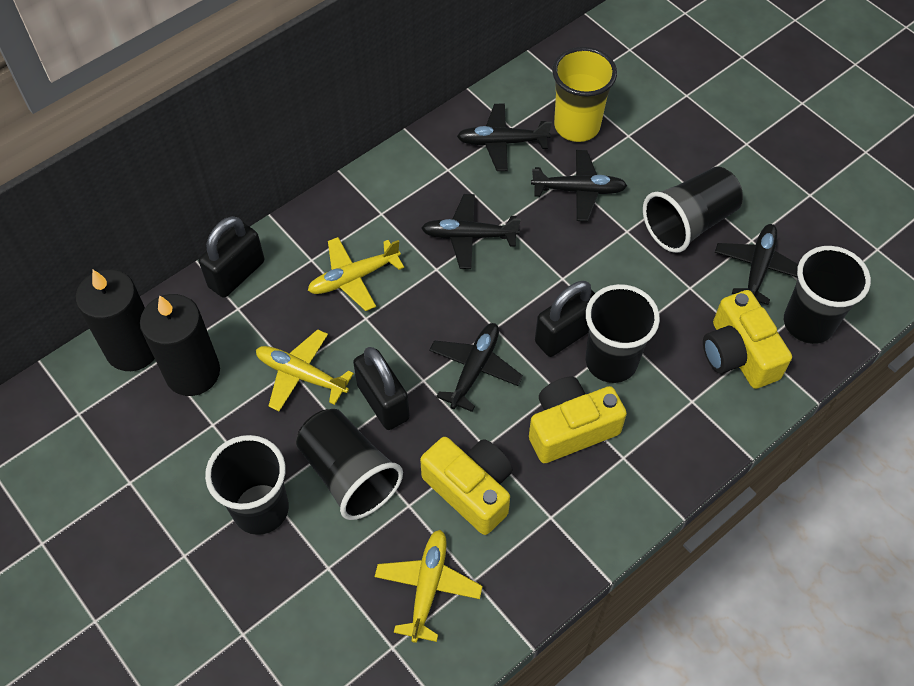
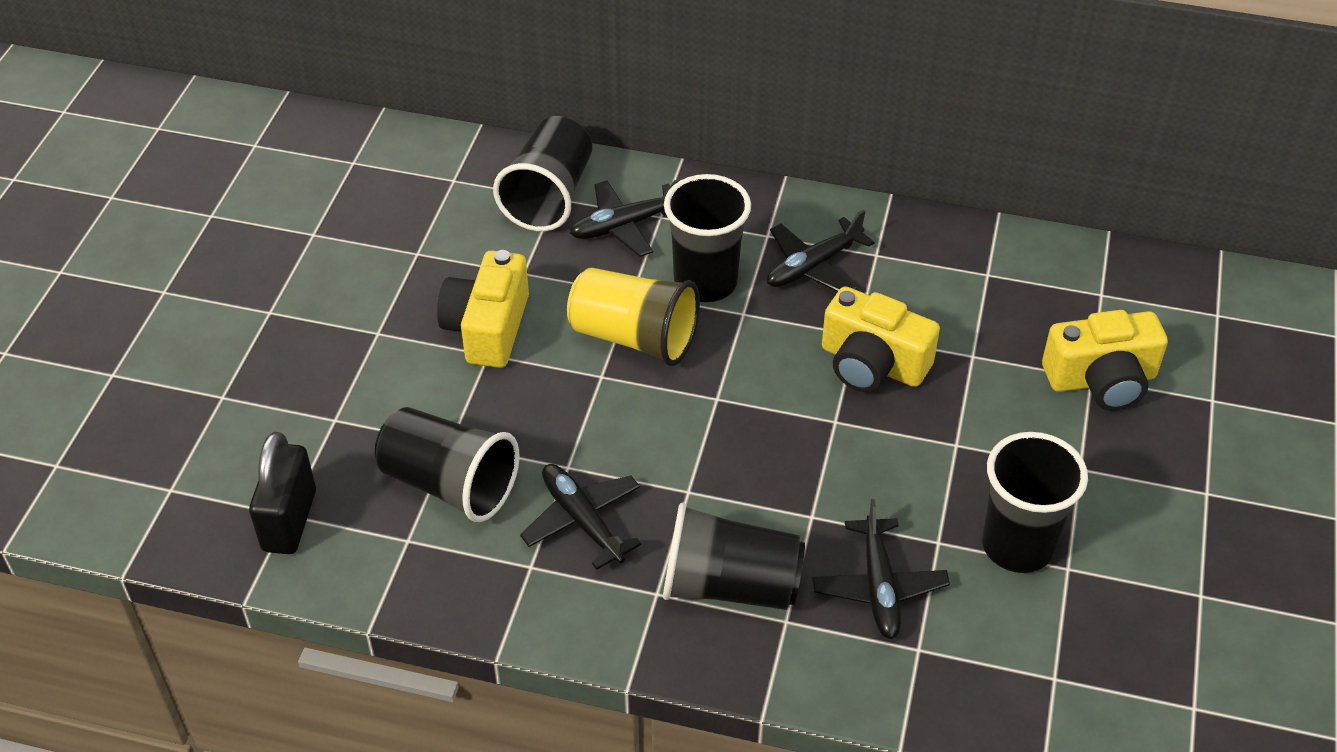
black candle: 2 -> 0
black padlock: 3 -> 1
black plane: 5 -> 4
yellow plane: 3 -> 0

